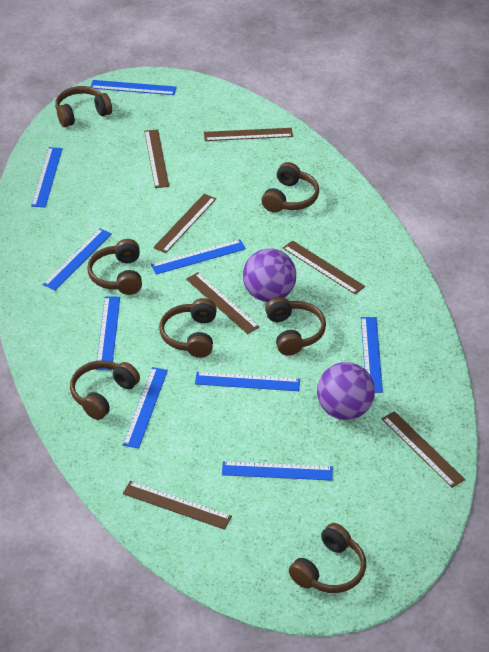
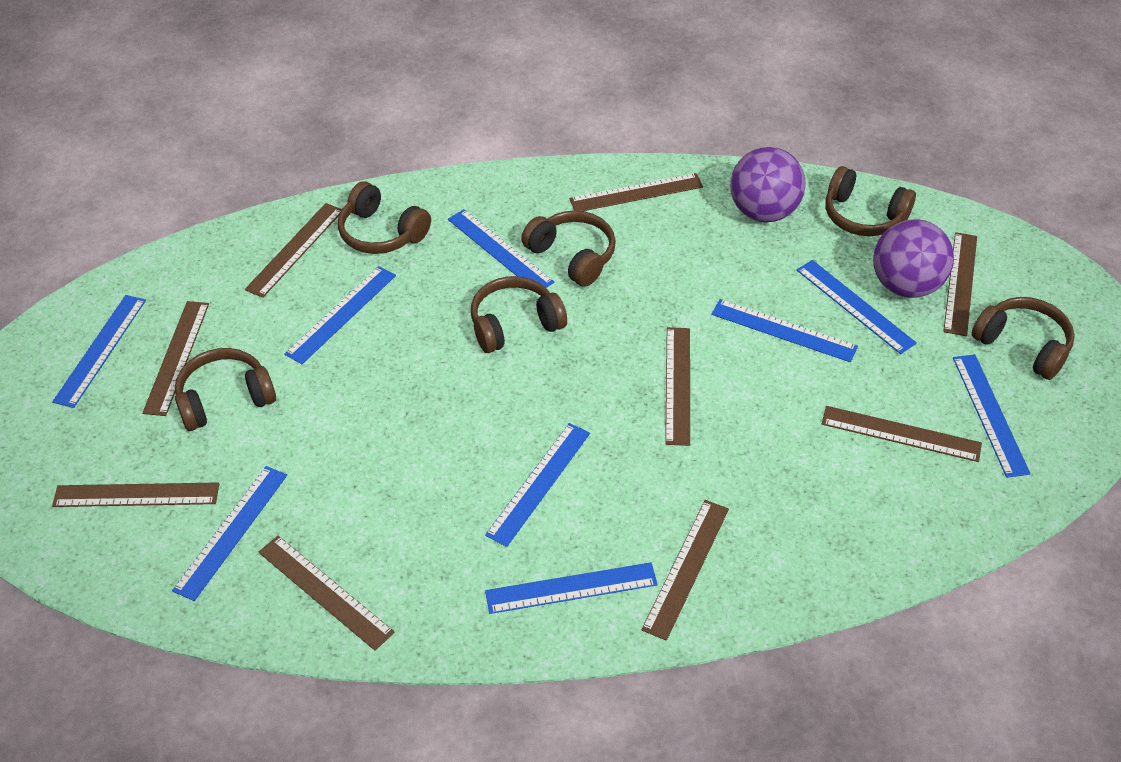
brown headphones: 7 -> 6
brown ruler: 7 -> 9

